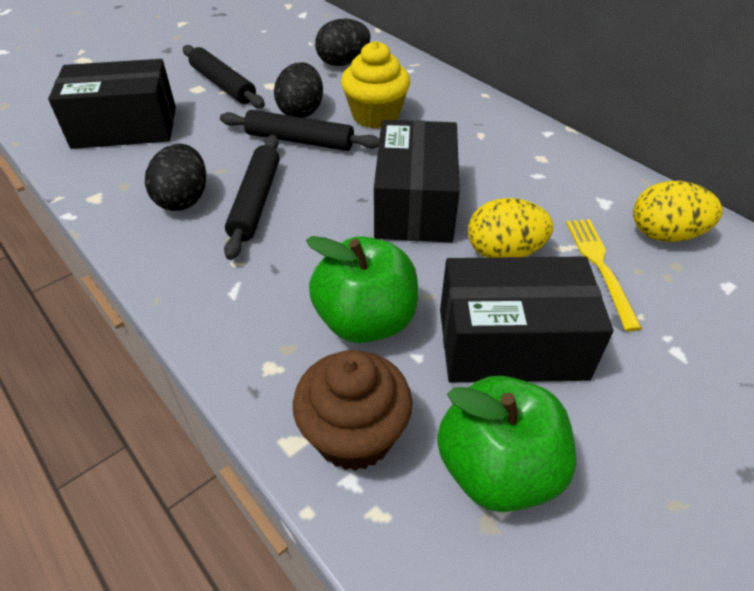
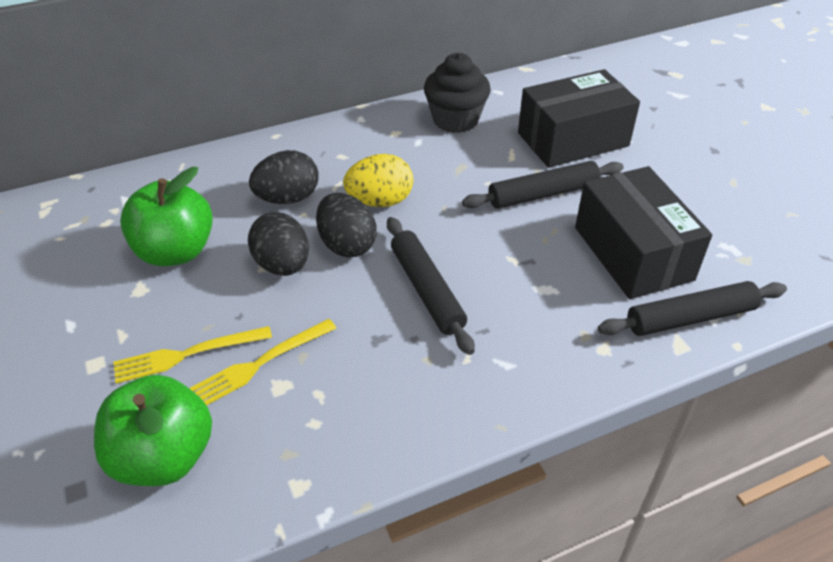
black box: 3 -> 2
black cupcake: 0 -> 1
brown cupcake: 1 -> 0
yellow cupcake: 1 -> 0
yellow egg: 2 -> 1
yellow fork: 1 -> 2

